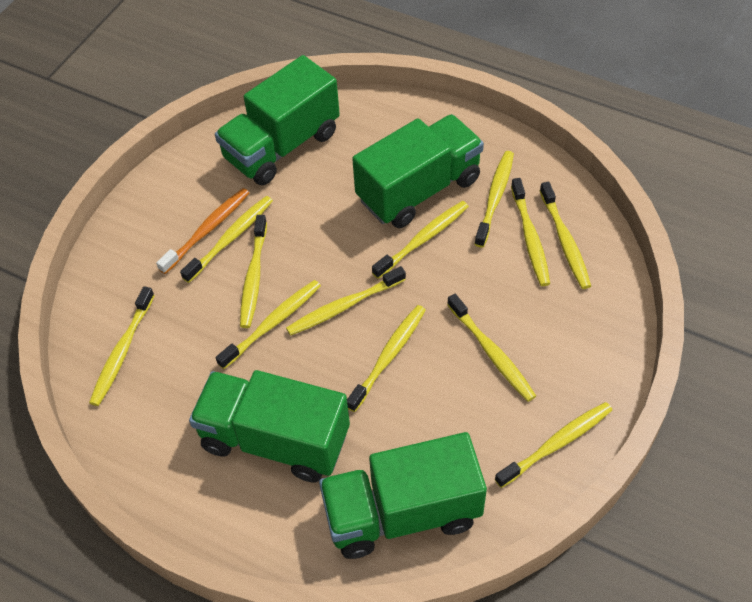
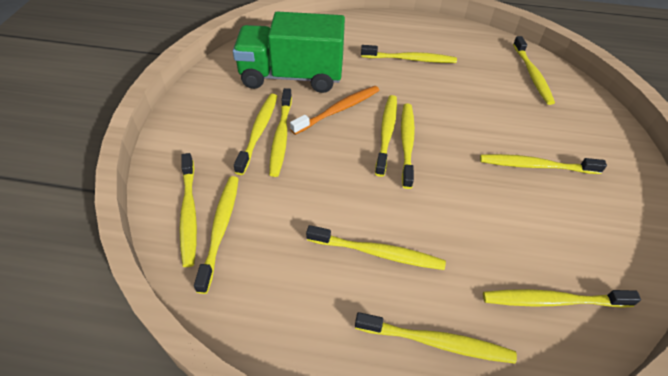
green truck: 4 -> 1

